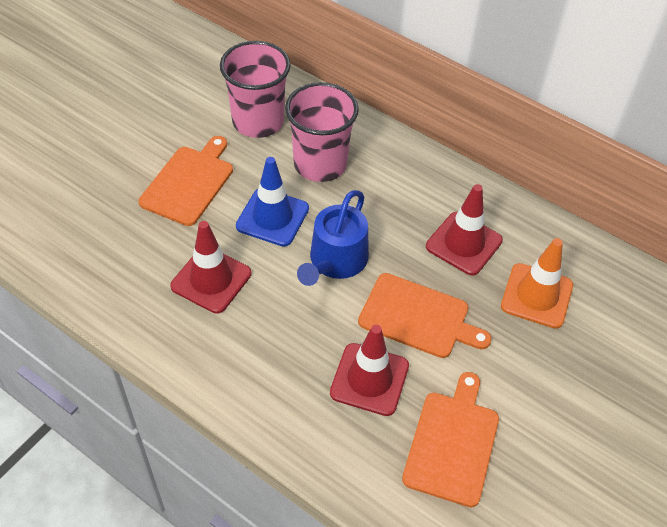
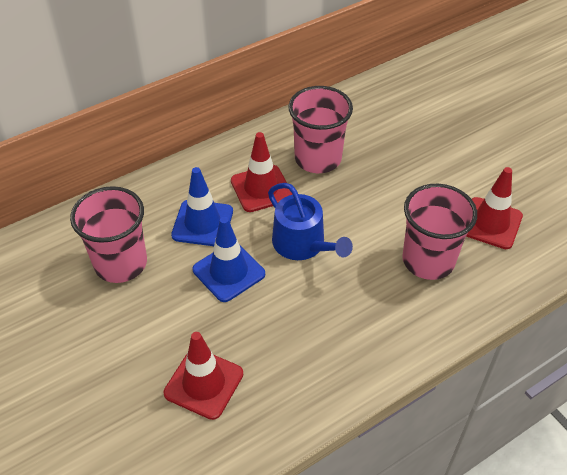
blue traffic cone: 1 -> 2
orange cutting board: 3 -> 0
orange traffic cone: 1 -> 0
pink cup: 2 -> 3

